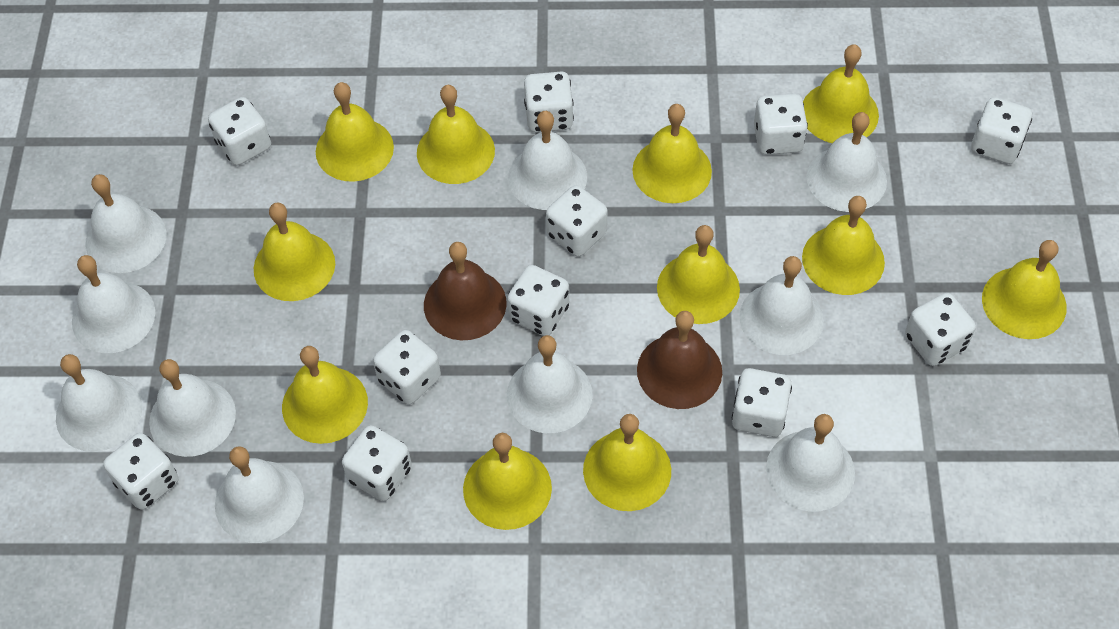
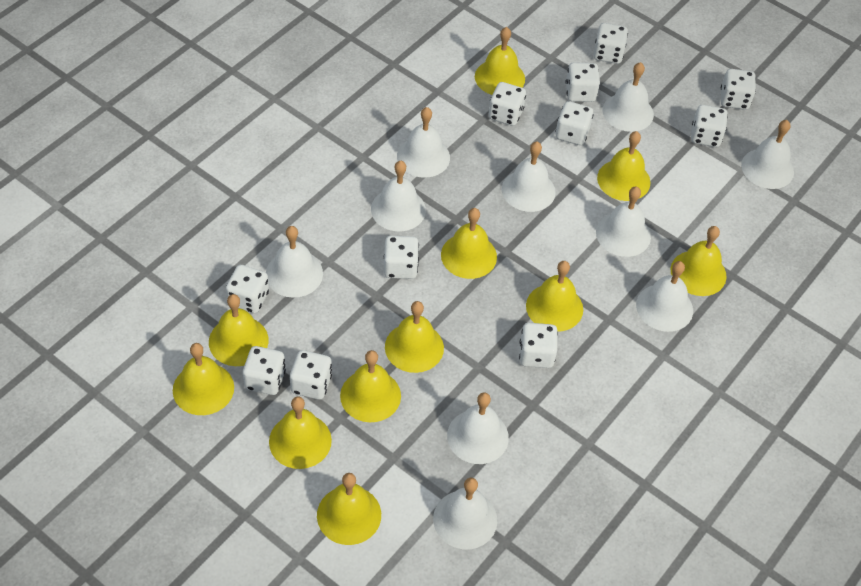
brown bell: 2 -> 0

